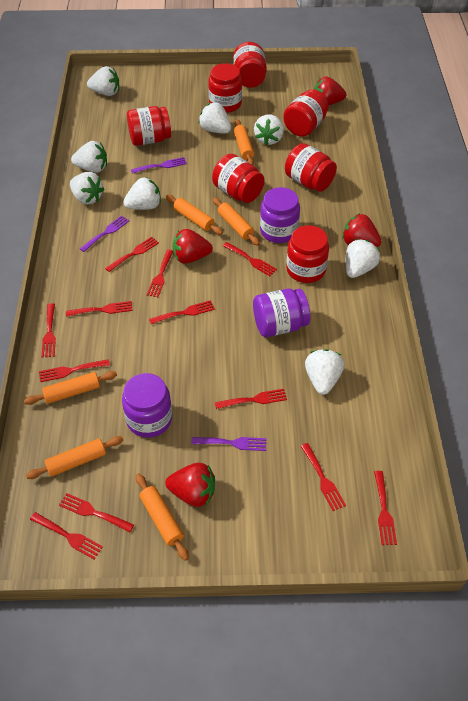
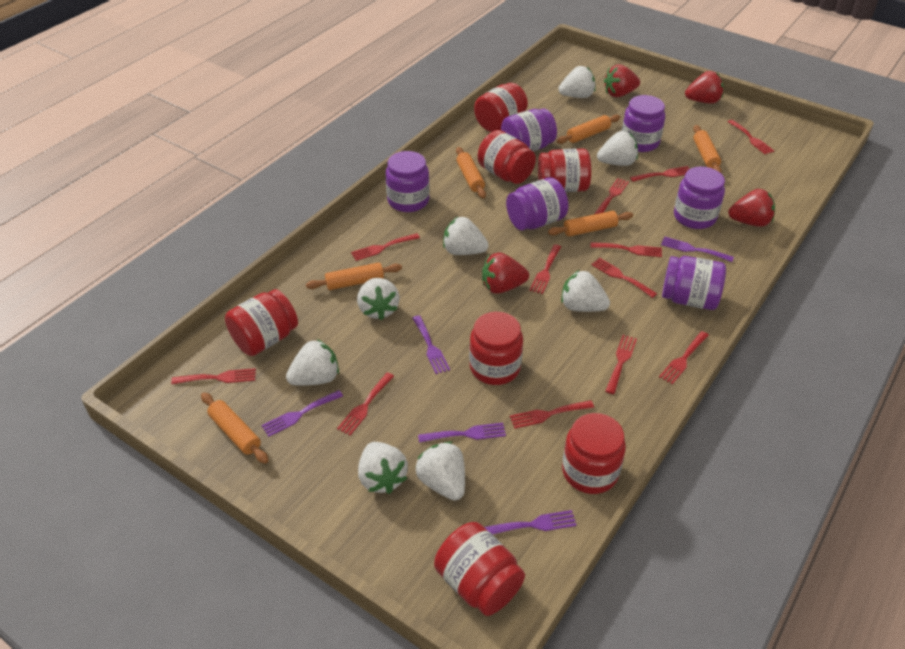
purple fork: 3 -> 5
purple jar: 3 -> 6

